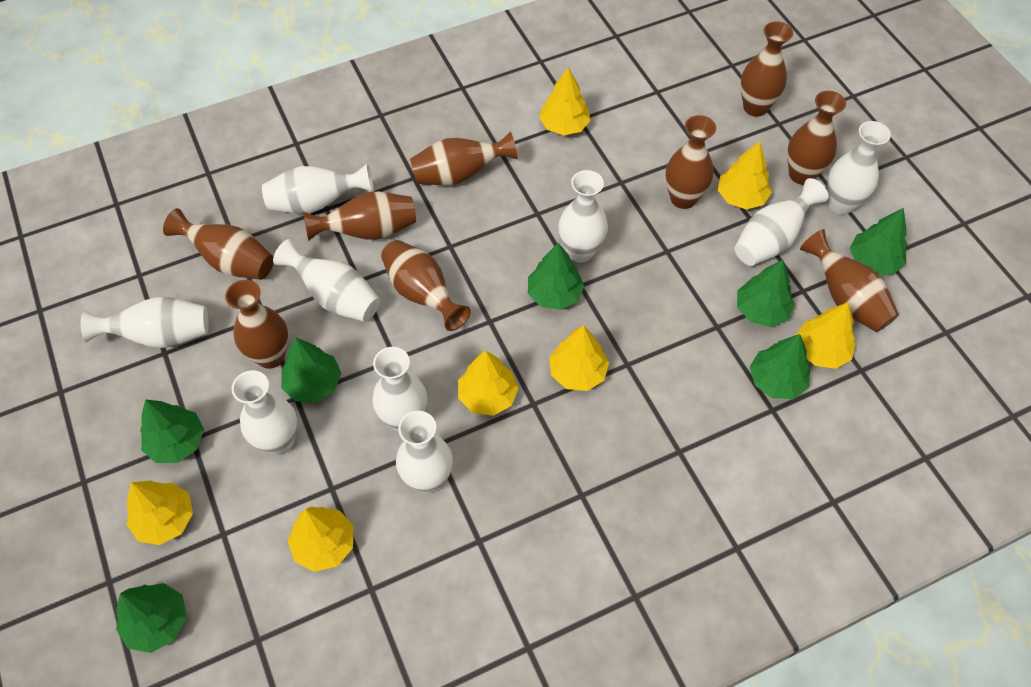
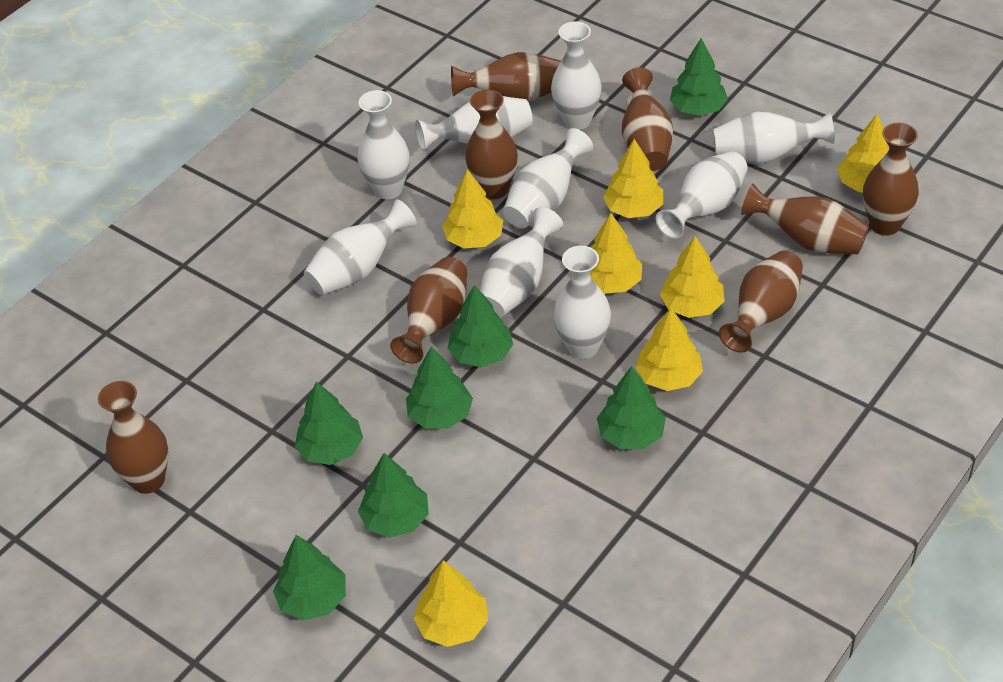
brown vase: 9 -> 8

